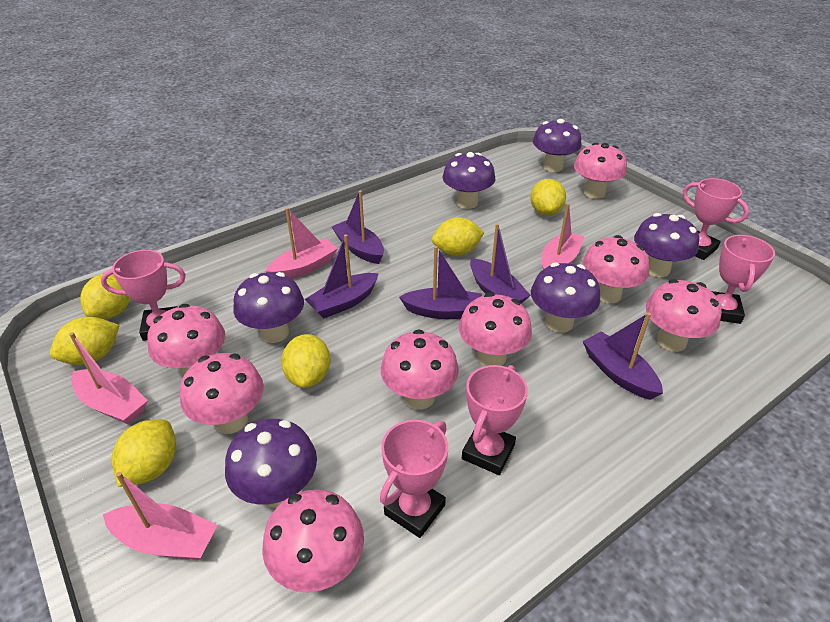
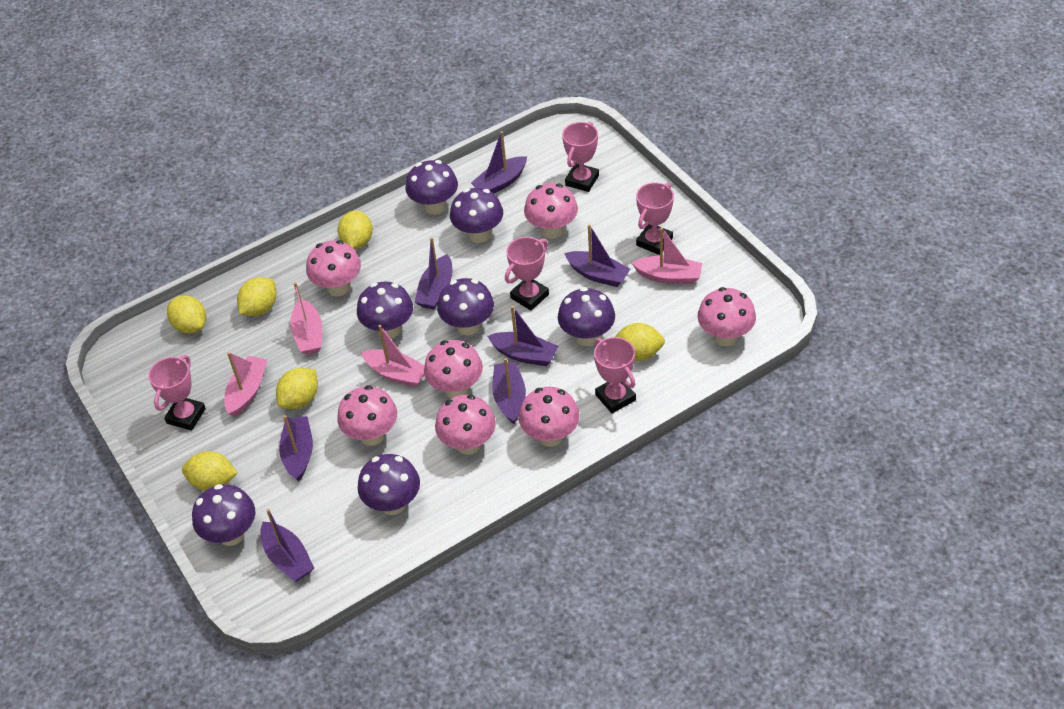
pink mushroom: 8 -> 7
purple boat: 5 -> 7
purple mushroom: 6 -> 7

